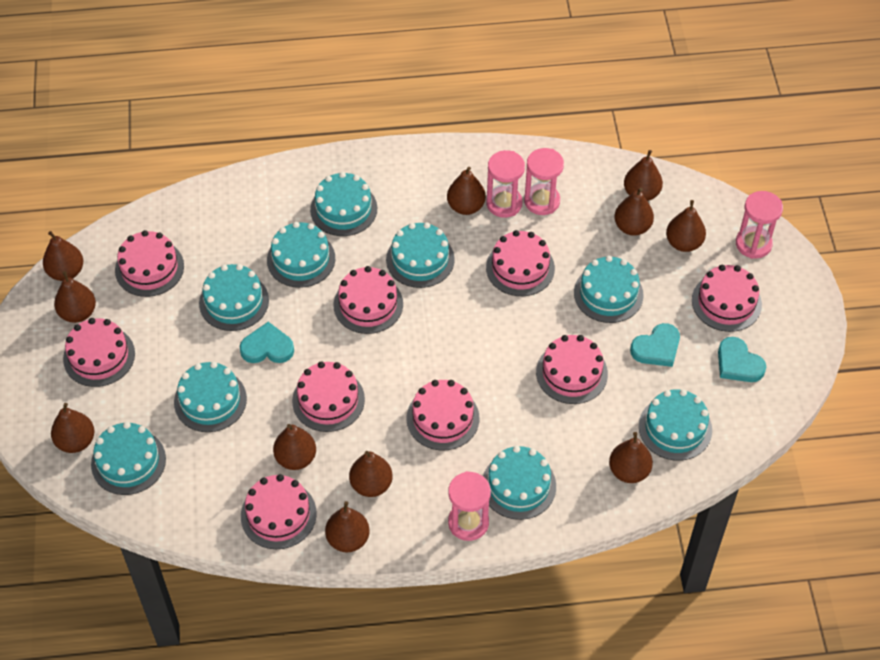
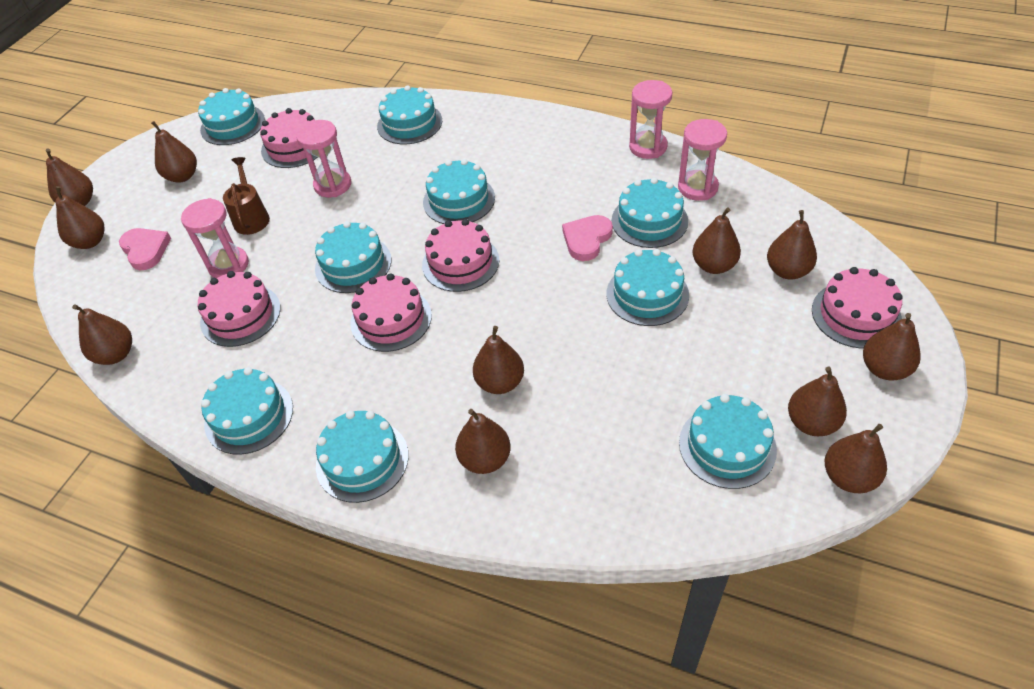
brown watering can: 0 -> 1
pink cake: 9 -> 5
pink heart: 0 -> 2
turquoise heart: 3 -> 0

